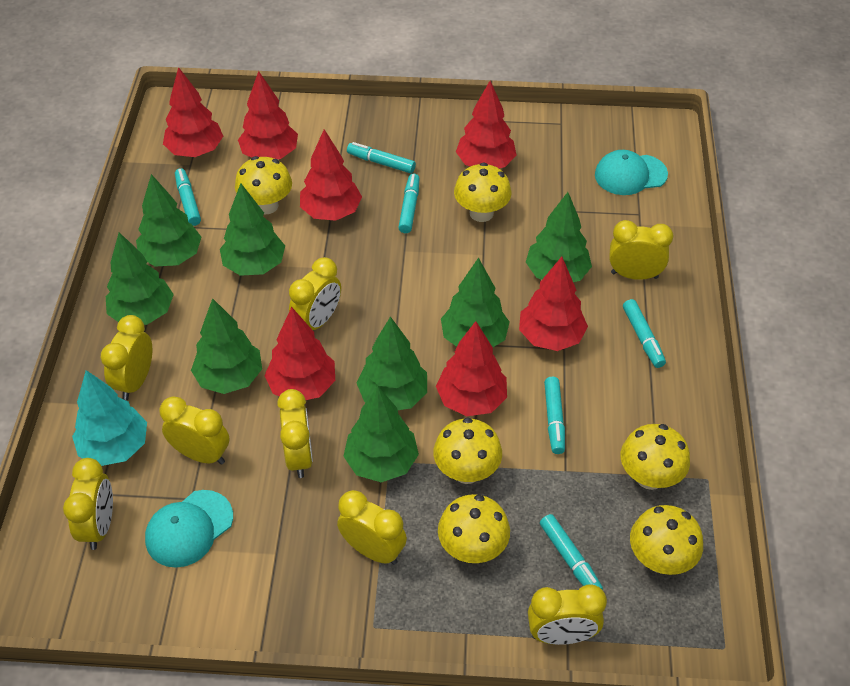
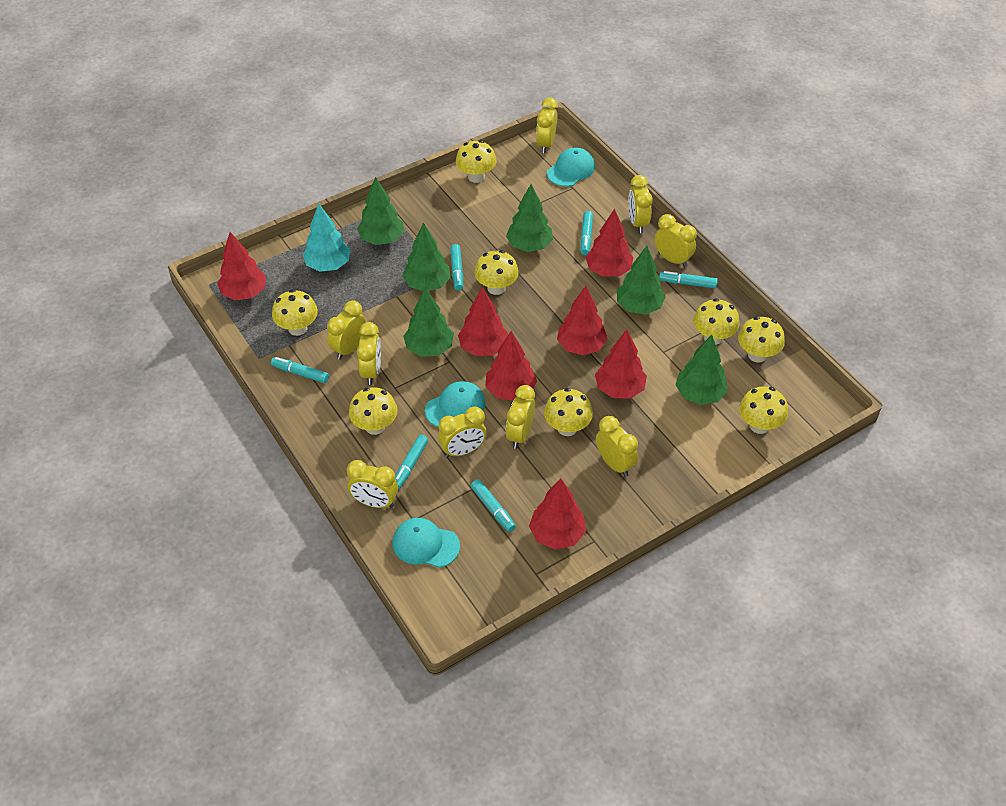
green tree: 8 -> 6
turquoise cap: 2 -> 3
yellow clock: 8 -> 9
yellow mushroom: 6 -> 8

